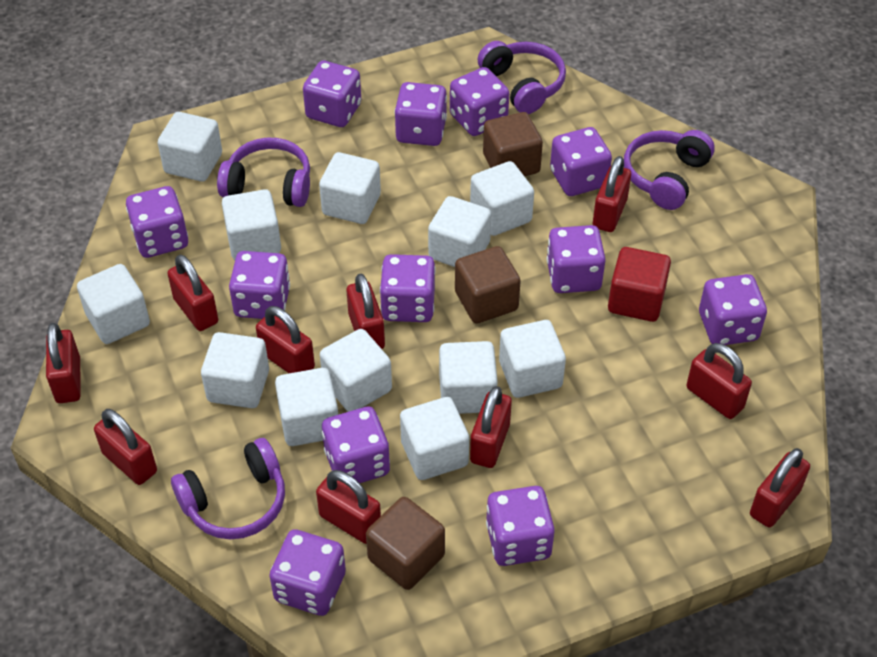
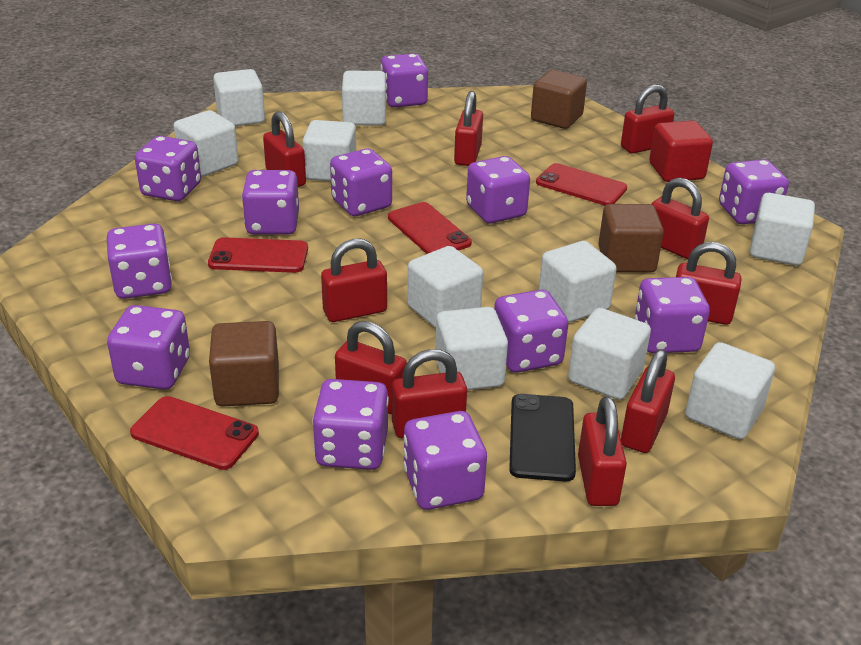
black phone: 0 -> 1
purple headphones: 4 -> 0
red phone: 0 -> 4
white cube: 12 -> 10

